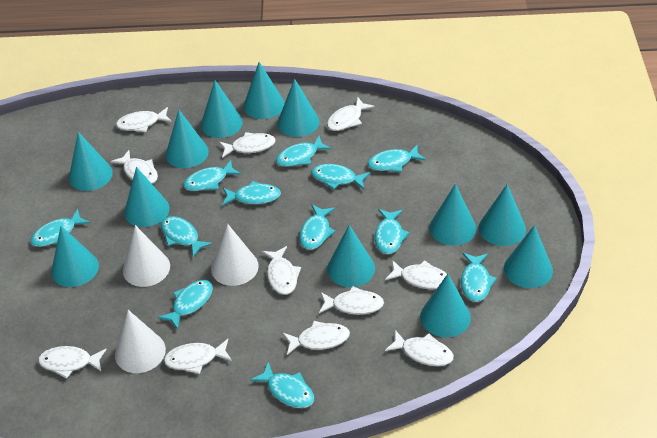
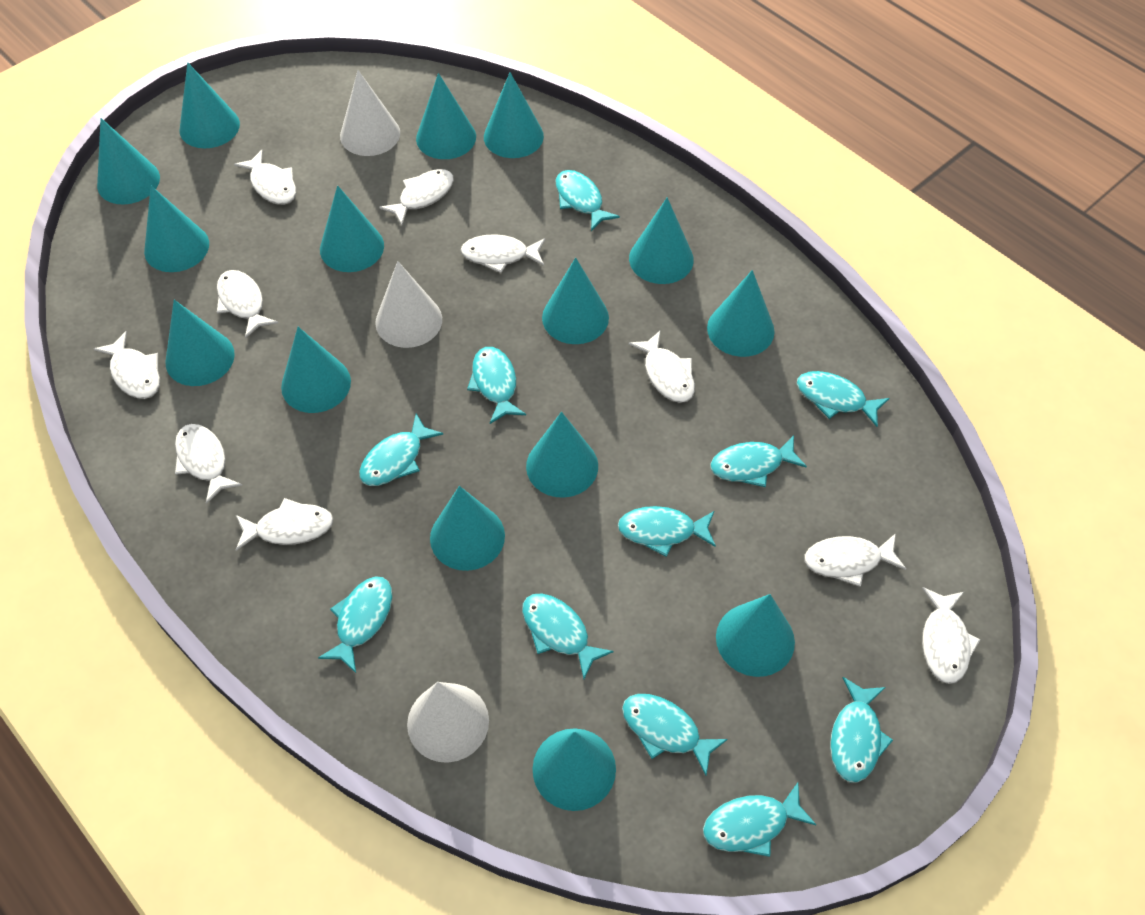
turquoise cone: 12 -> 15
turquoise fish: 12 -> 11
white fish: 11 -> 10

